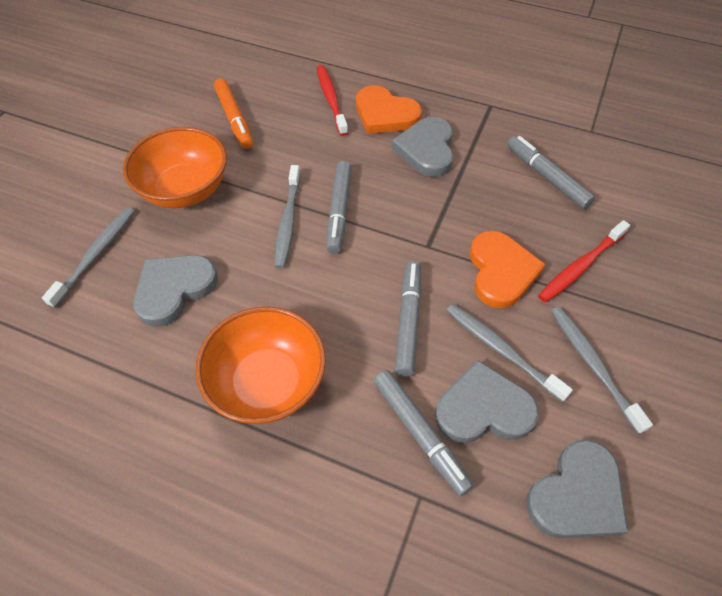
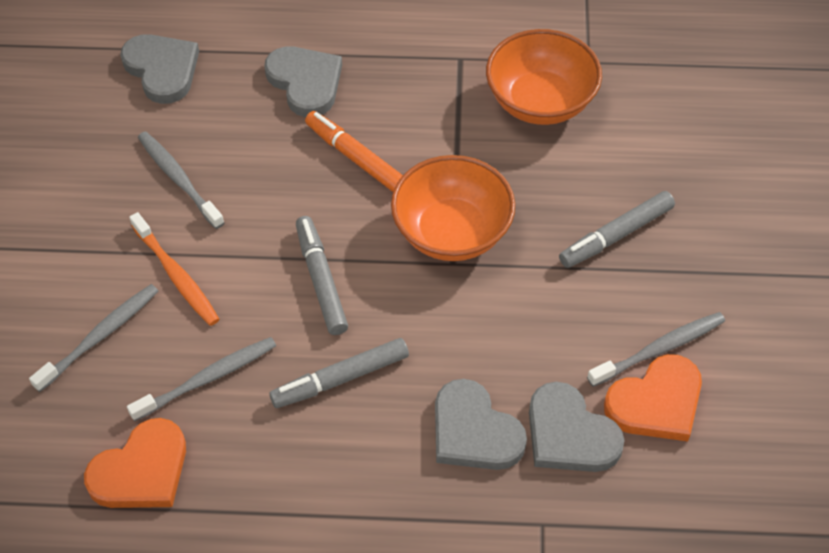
grey marker: 4 -> 3
orange toothbrush: 0 -> 1
red toothbrush: 2 -> 0

